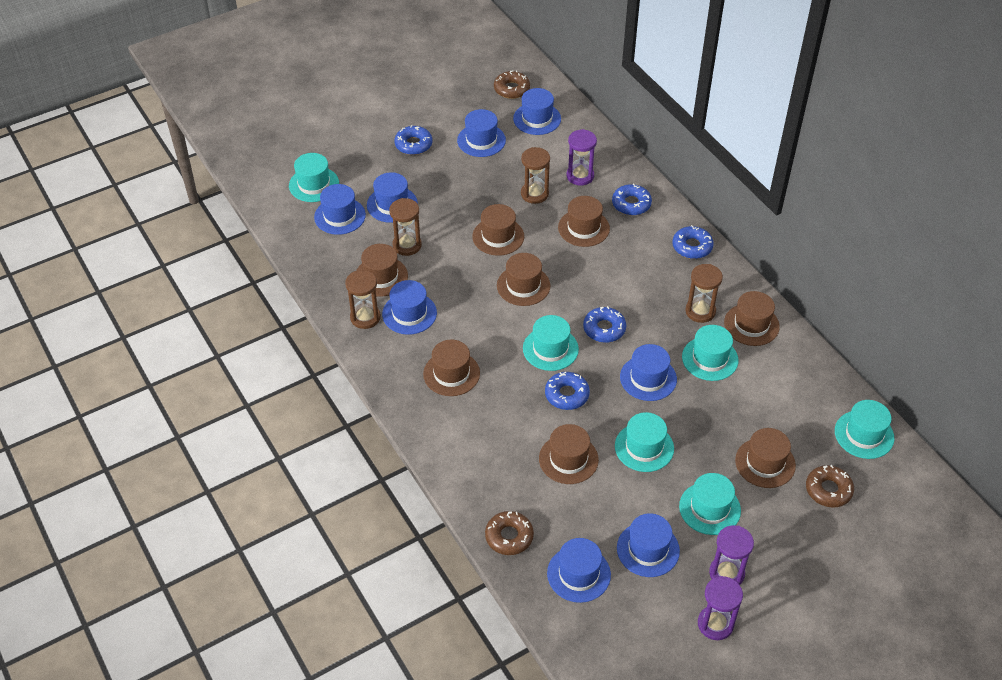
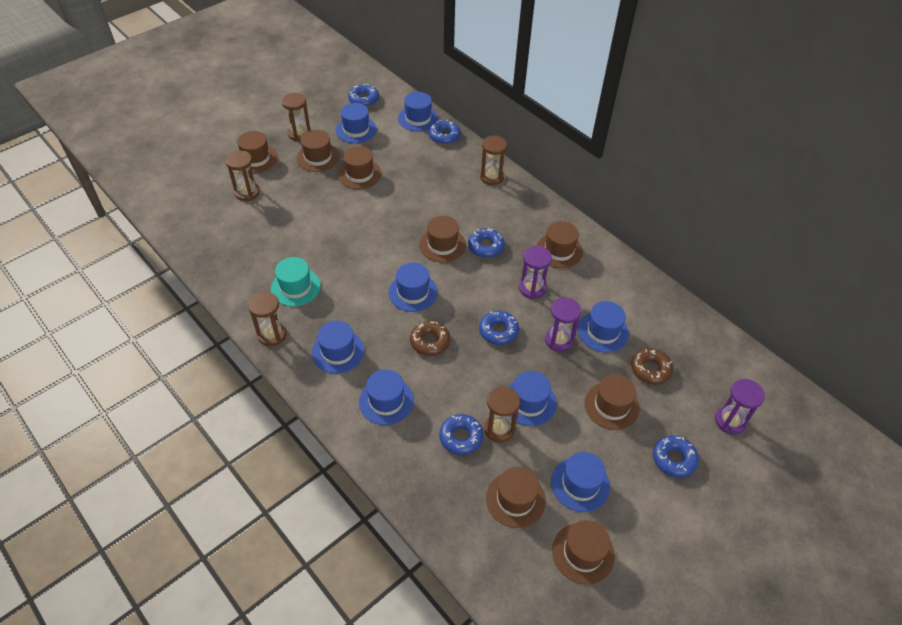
blue donut: 5 -> 6
brown donut: 3 -> 2
brown hourglass: 4 -> 5
turquoise hat: 6 -> 1

